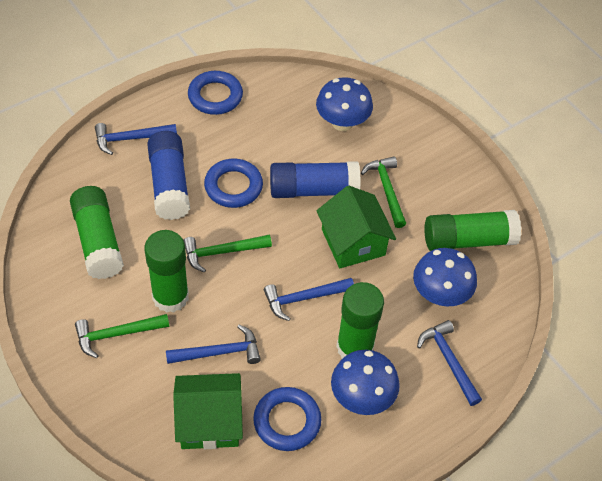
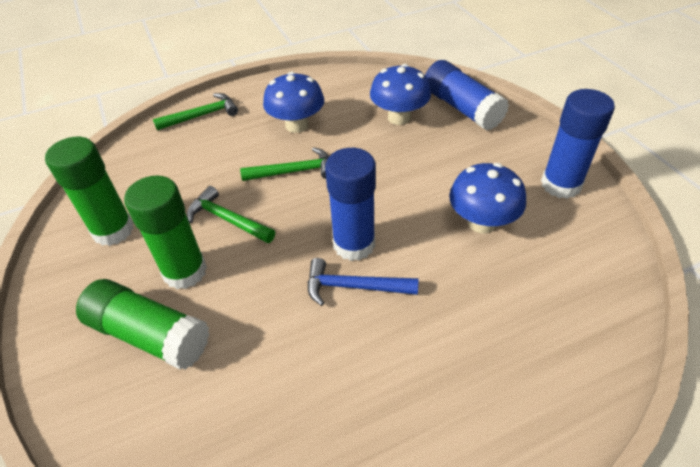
blue glue stick: 2 -> 3
blue hammer: 4 -> 1
blue ring: 3 -> 0
green glue stick: 4 -> 3
green house: 2 -> 0

